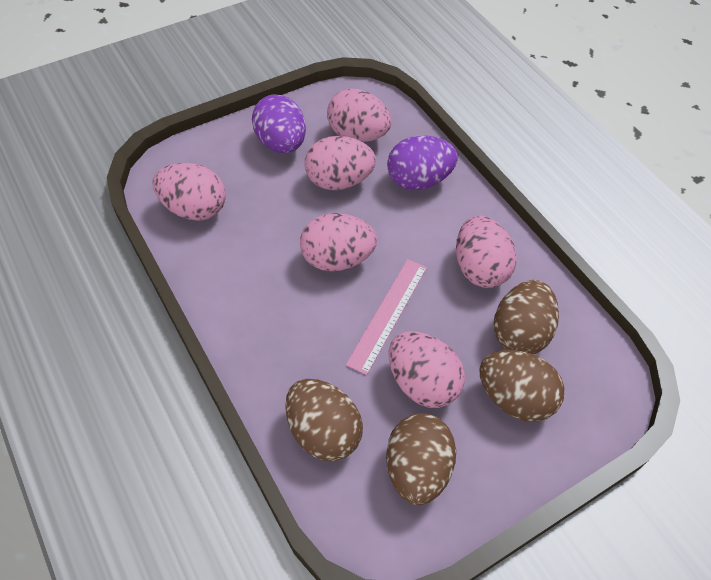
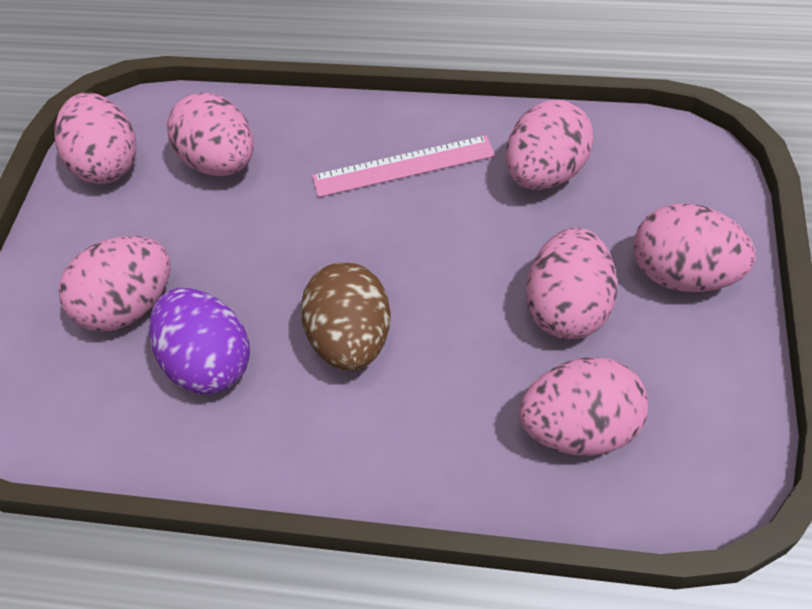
brown egg: 4 -> 1
pink egg: 6 -> 7
purple egg: 2 -> 1

